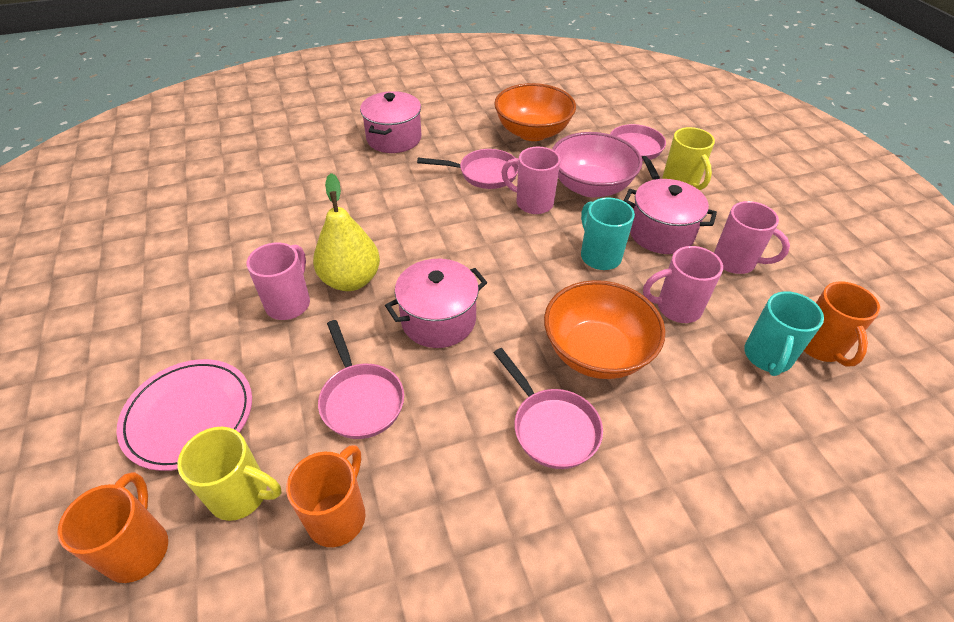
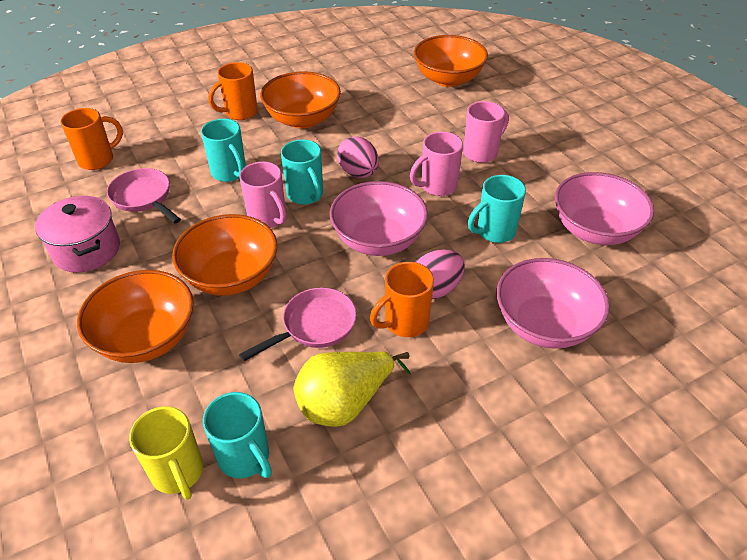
orange bowl: 2 -> 4
pink bowl: 1 -> 3
pink egg: 0 -> 2
pink mug: 4 -> 3
pink pan: 4 -> 2
pink plate: 1 -> 0
pink pot: 3 -> 1
turquoise mug: 2 -> 4
yellow mug: 2 -> 1

